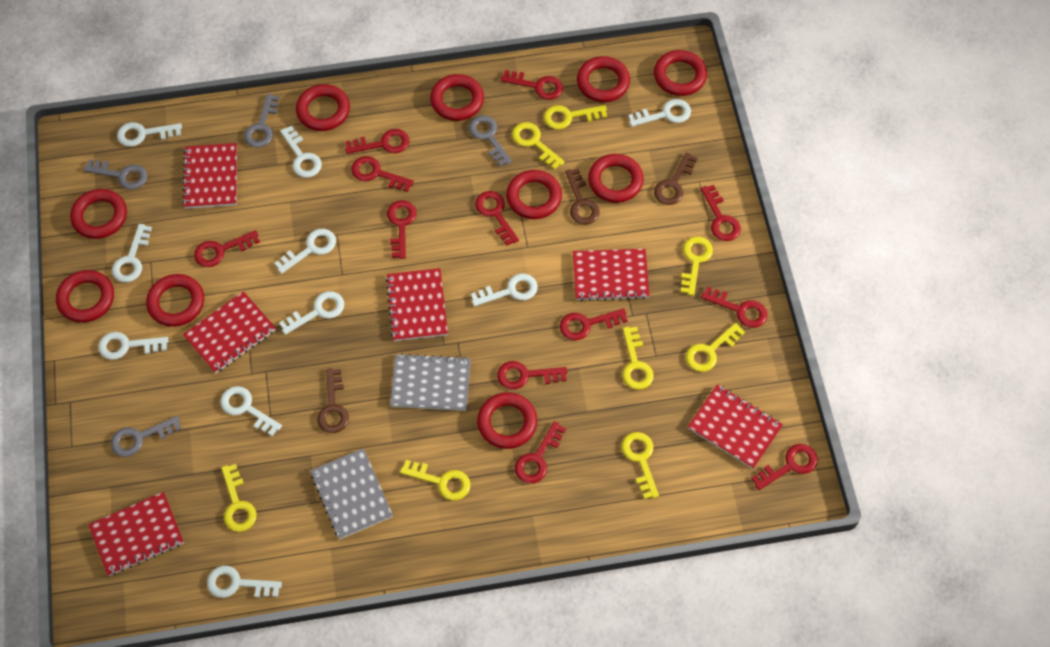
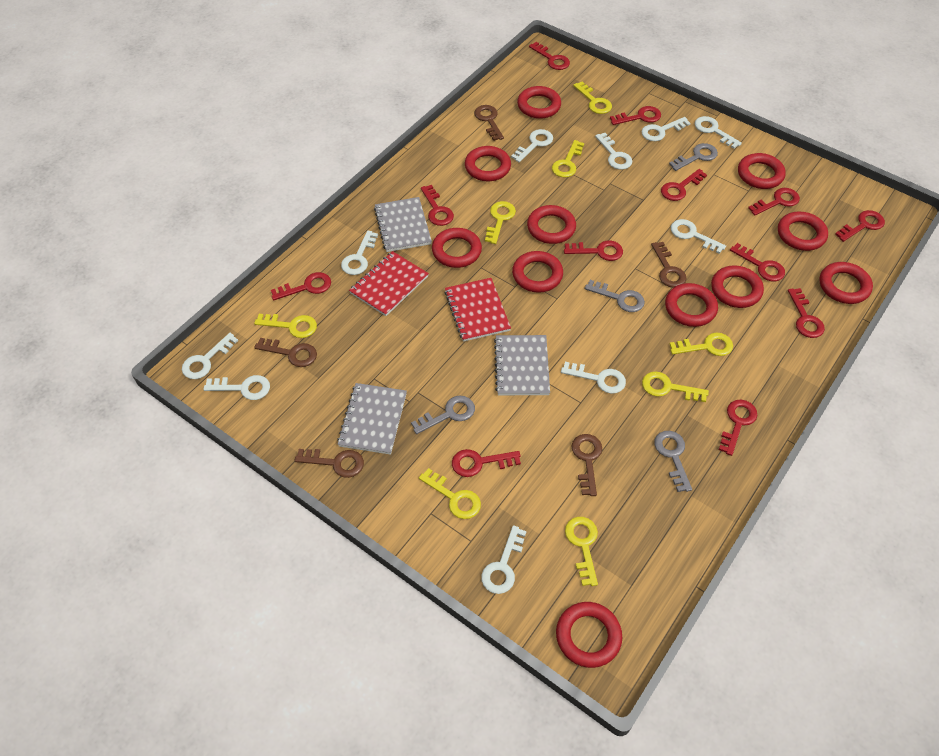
brown key: 3 -> 5
grey notebook: 2 -> 3
red notebook: 6 -> 2
red ring: 10 -> 11

